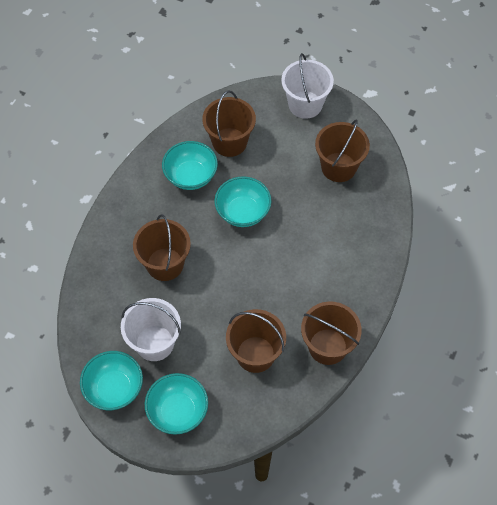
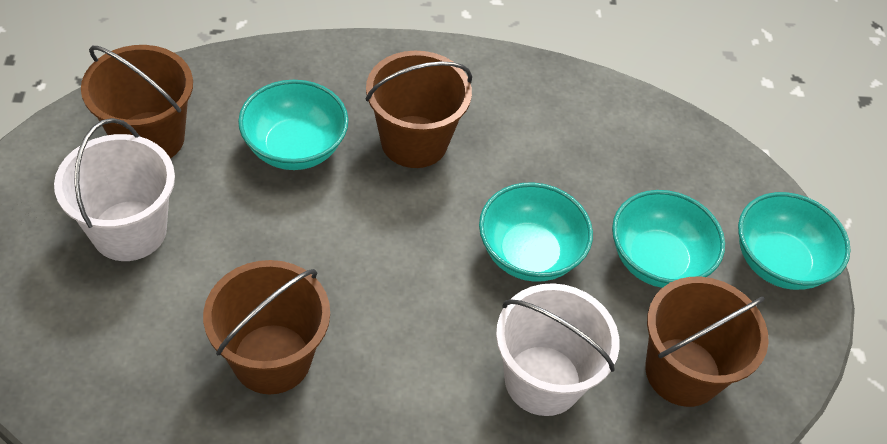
brown bucket: 5 -> 4

